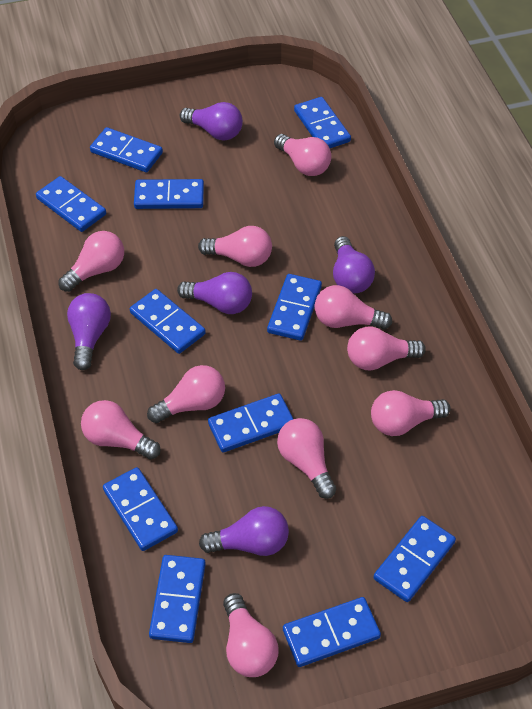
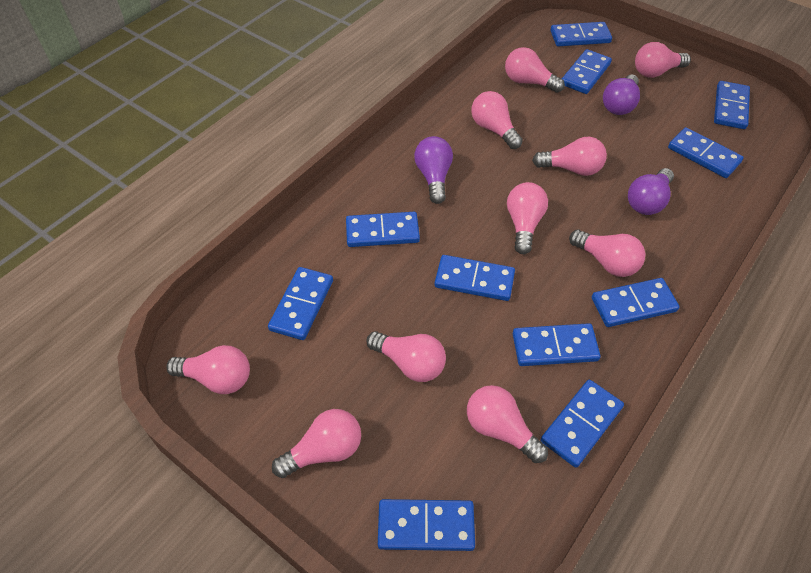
purple light bulb: 5 -> 3

